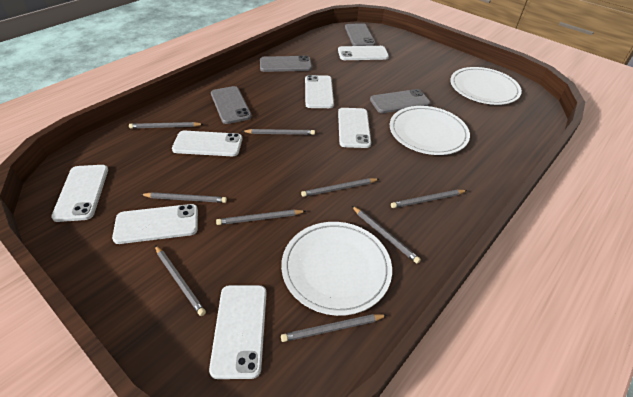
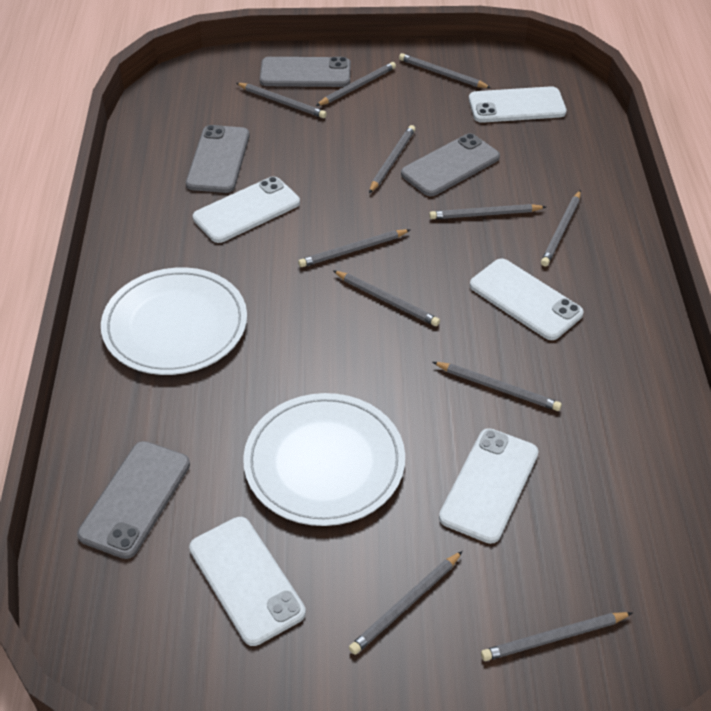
grey pencil: 9 -> 11
white phone: 7 -> 5
white plate: 3 -> 2

